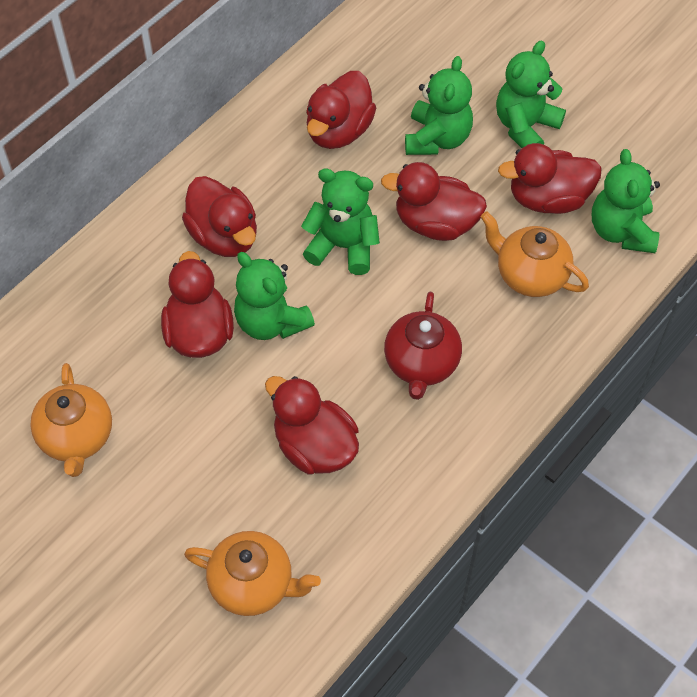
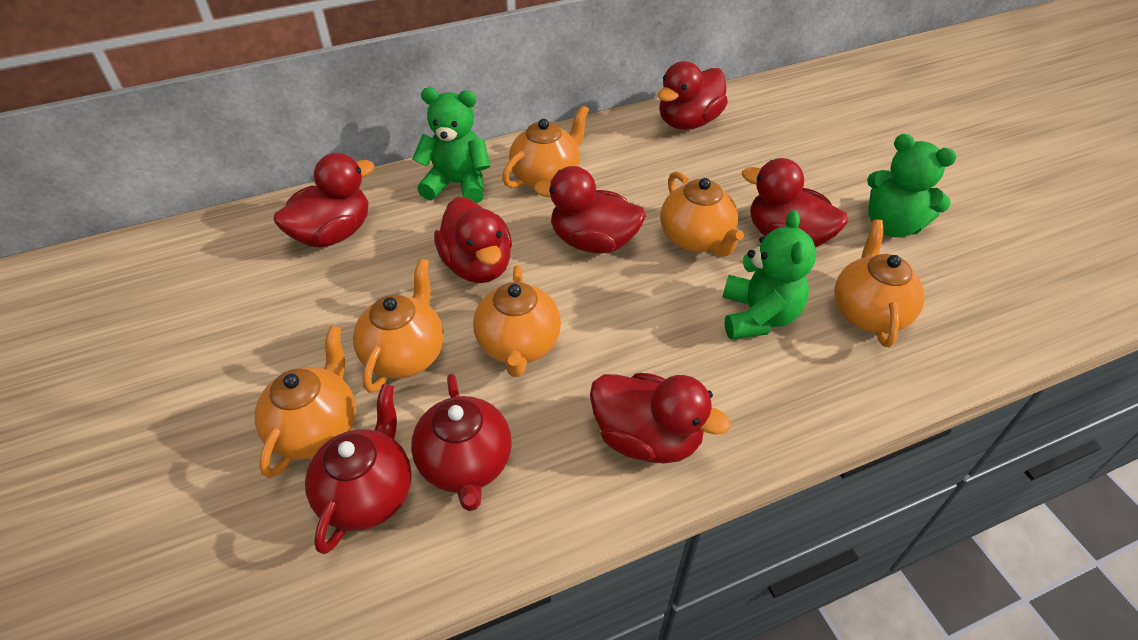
green teddy bear: 5 -> 3
orange teapot: 3 -> 6
red teapot: 1 -> 2

